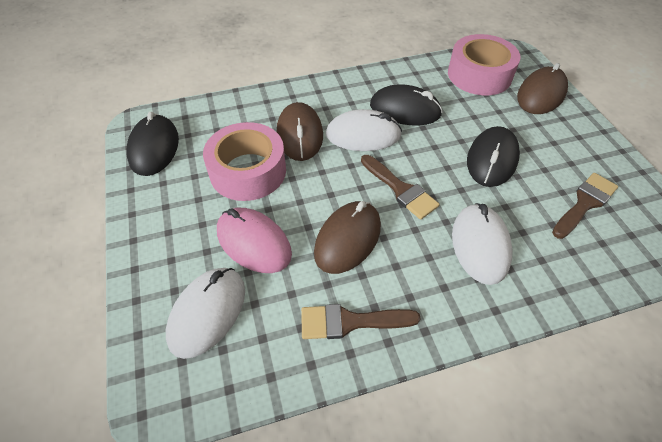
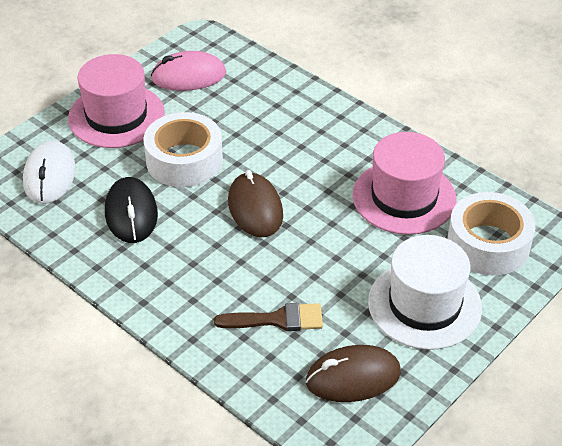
black mouse: 3 -> 1
brown brush: 3 -> 1
brown mouse: 3 -> 2
pink hat: 0 -> 2
pink tape: 2 -> 0
white hat: 0 -> 1
white mouse: 3 -> 1
white tape: 0 -> 2

